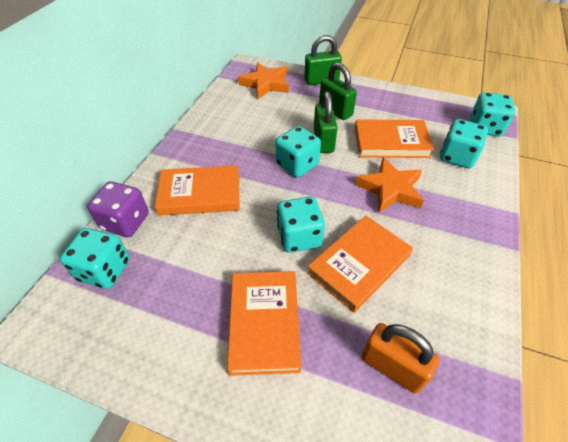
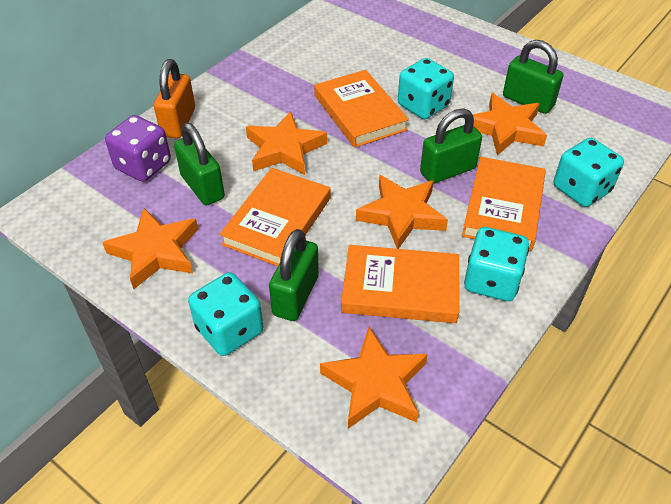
green padlock: 3 -> 4
orange star: 2 -> 5
turquoise dice: 5 -> 4

